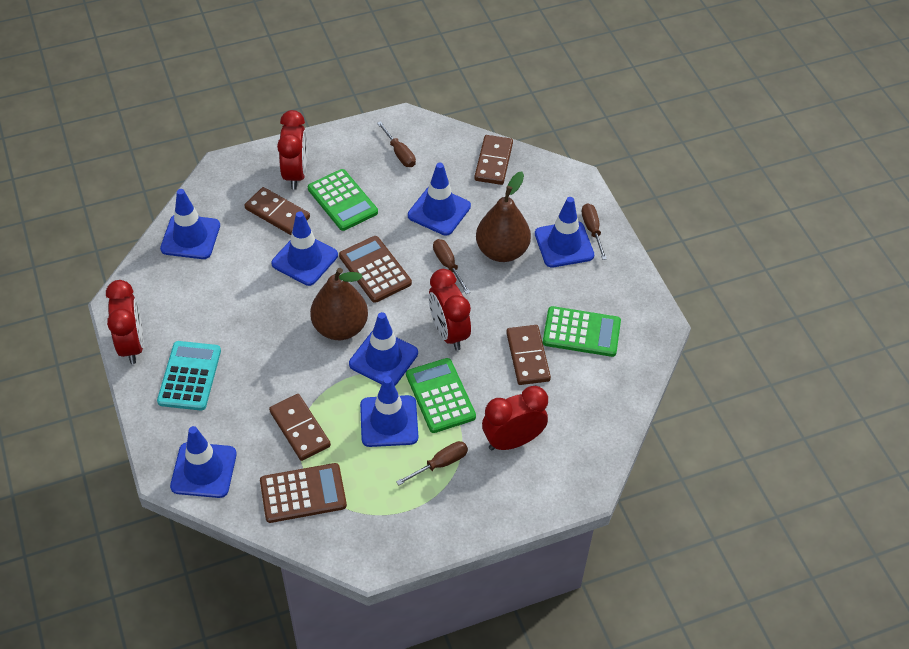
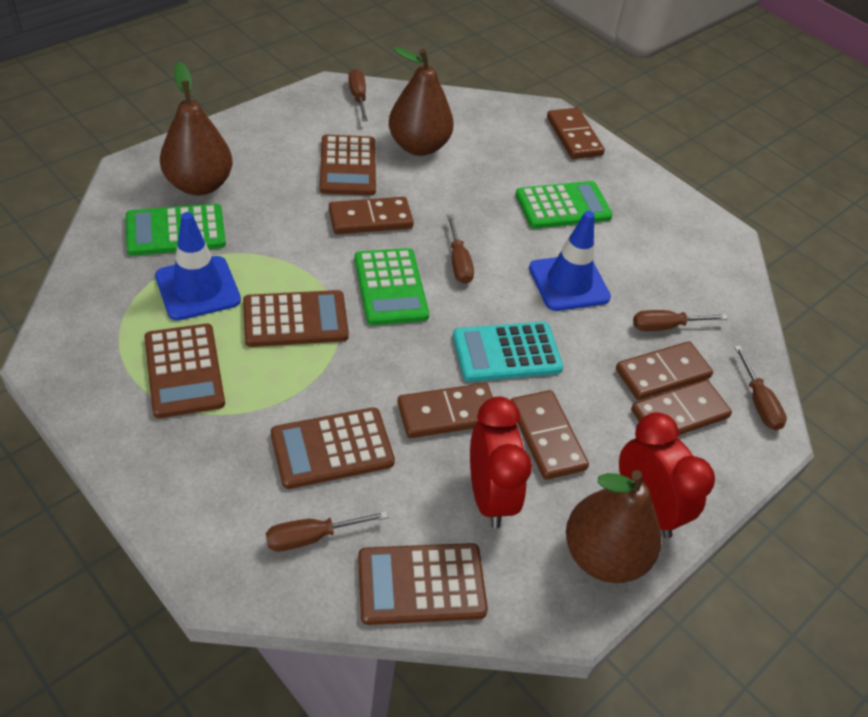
blue traffic cone: 7 -> 2
brown calculator: 2 -> 5
brown domino: 4 -> 6
brown pear: 2 -> 3
brown screwdriver: 4 -> 5
red clock: 4 -> 2

